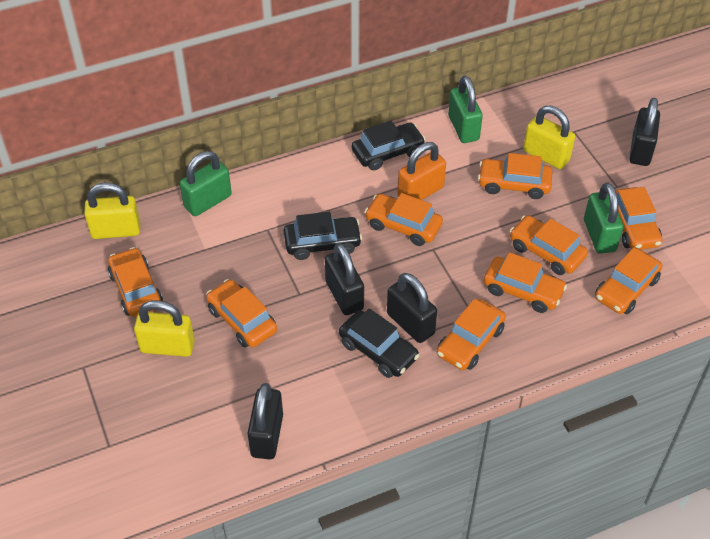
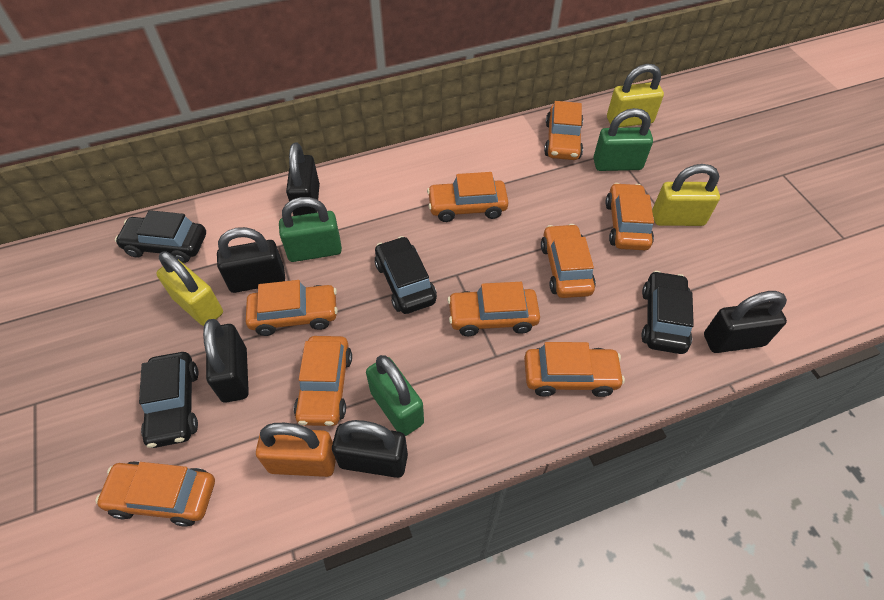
black car: 3 -> 4
black padlock: 4 -> 5

